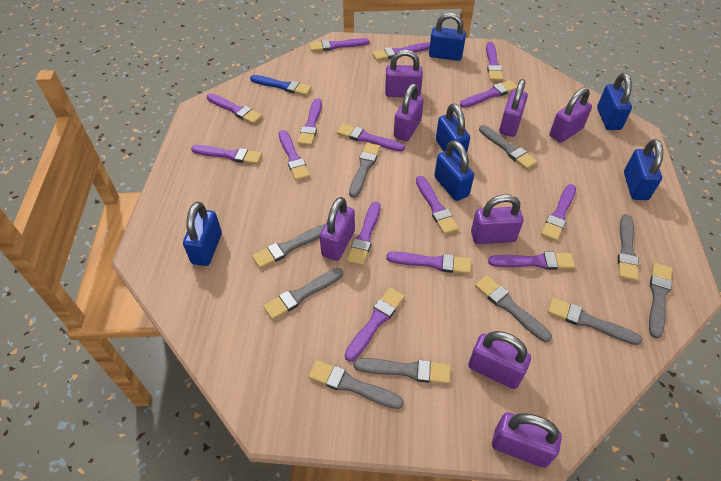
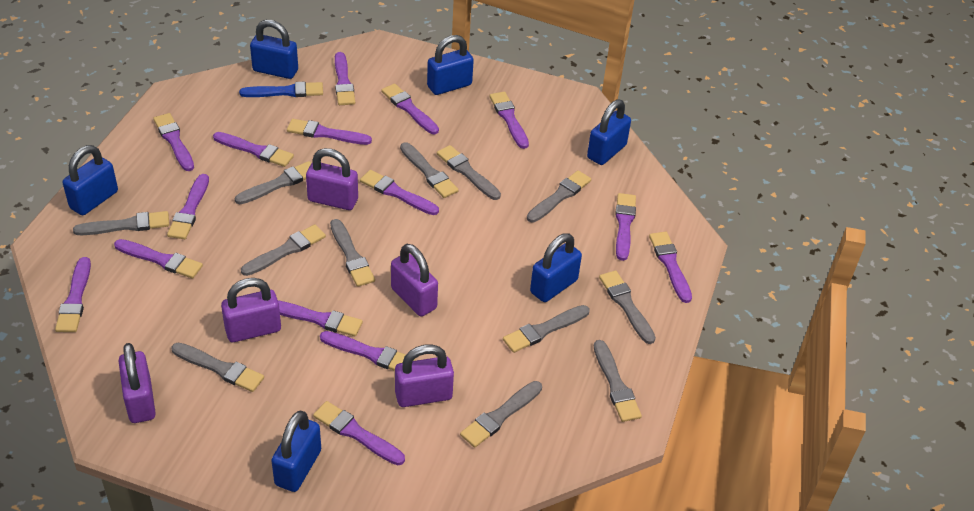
grey brush: 10 -> 12
purple padlock: 8 -> 5

